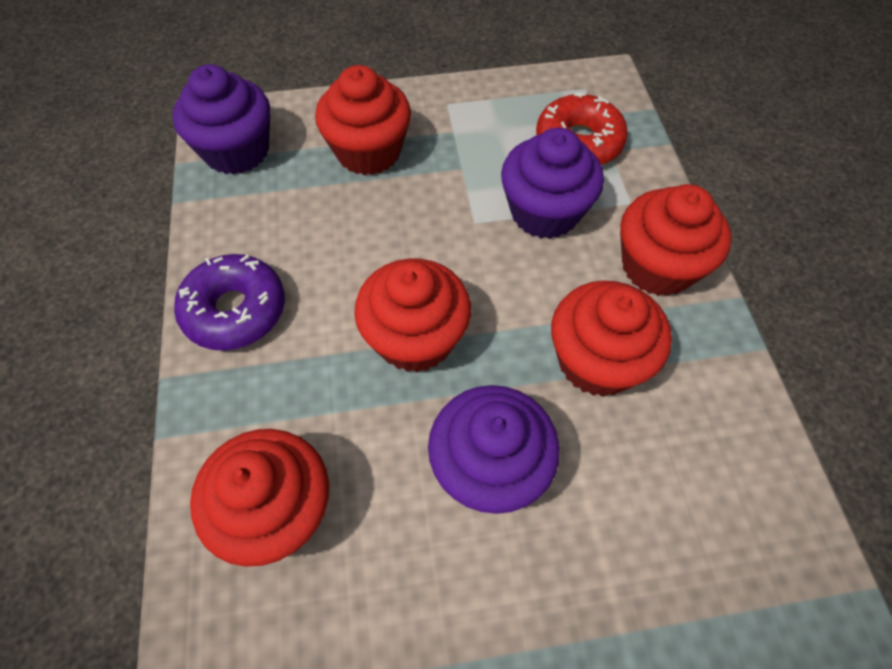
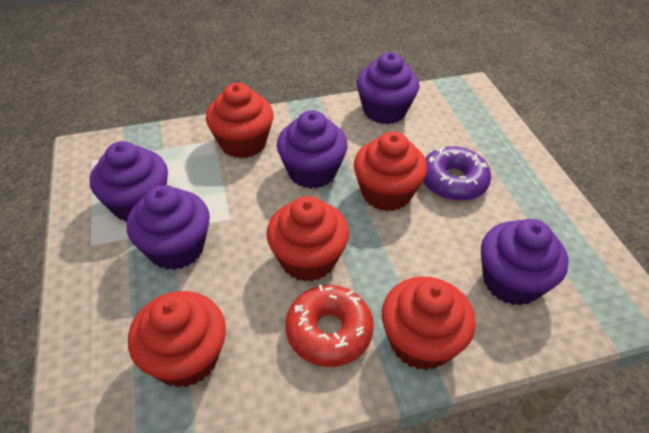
purple cupcake: 3 -> 5

